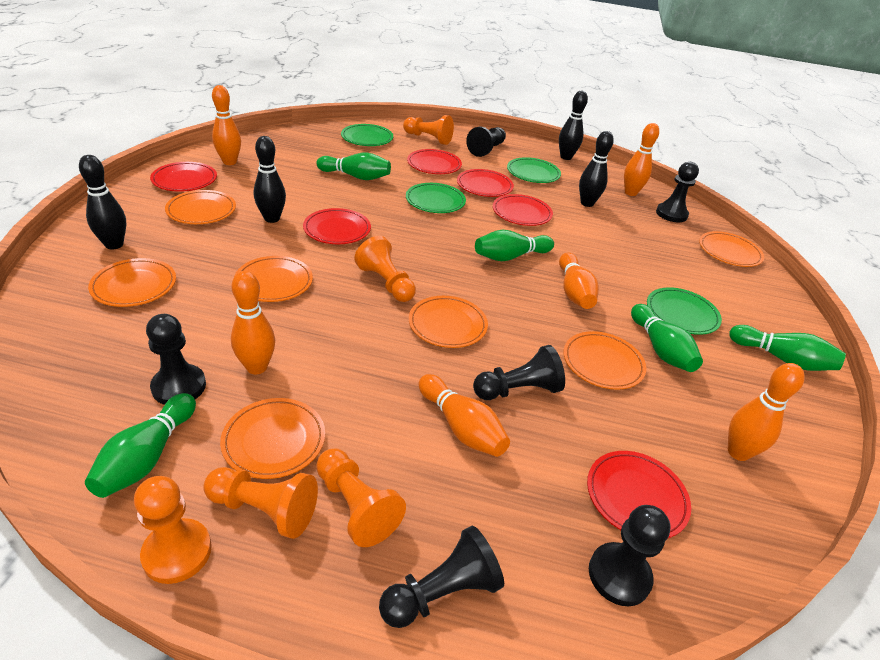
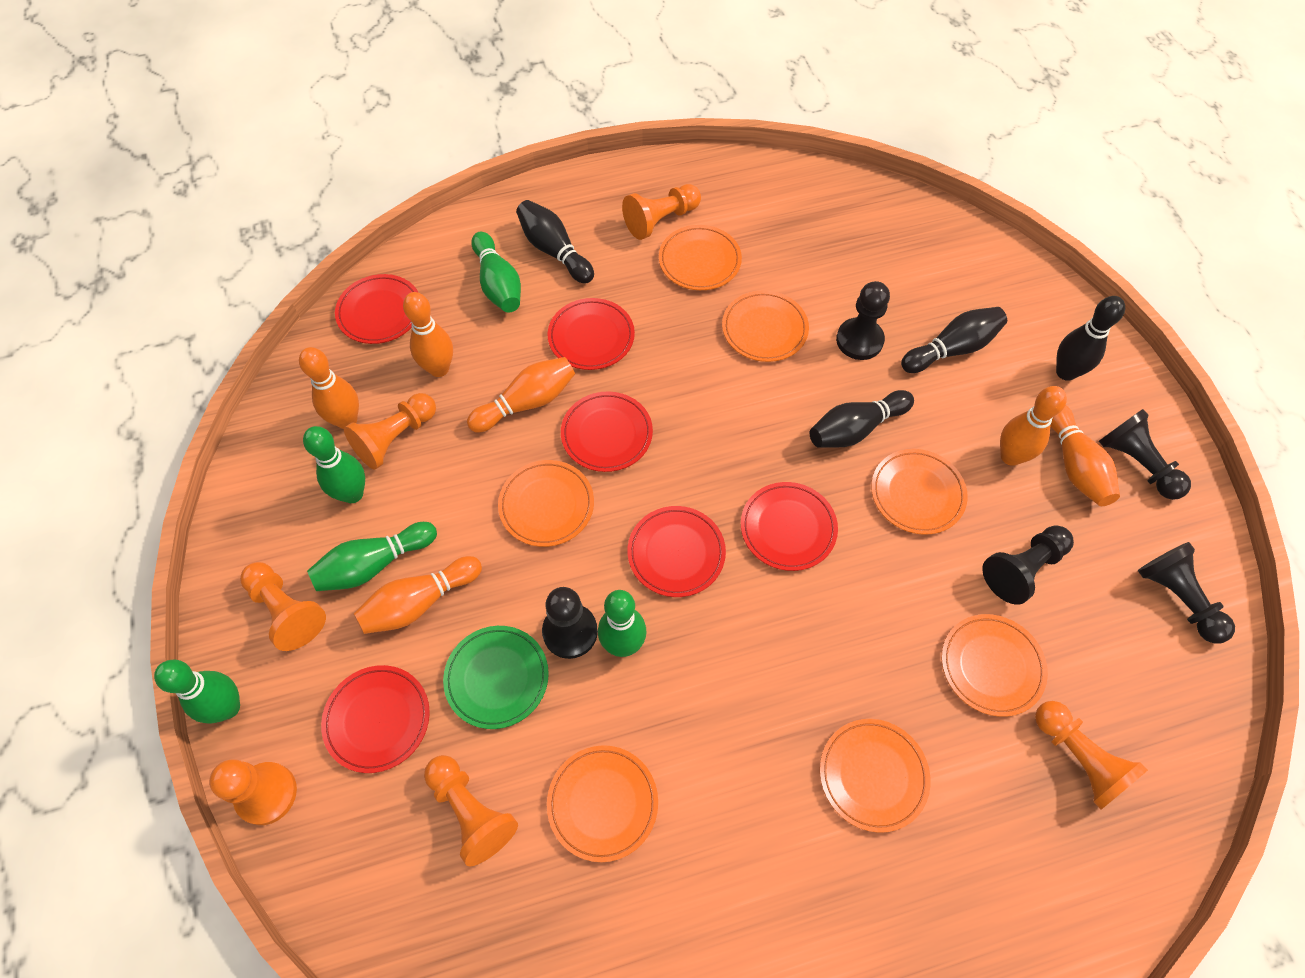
black pawn: 6 -> 5
green plate: 4 -> 1
orange pawn: 5 -> 6

